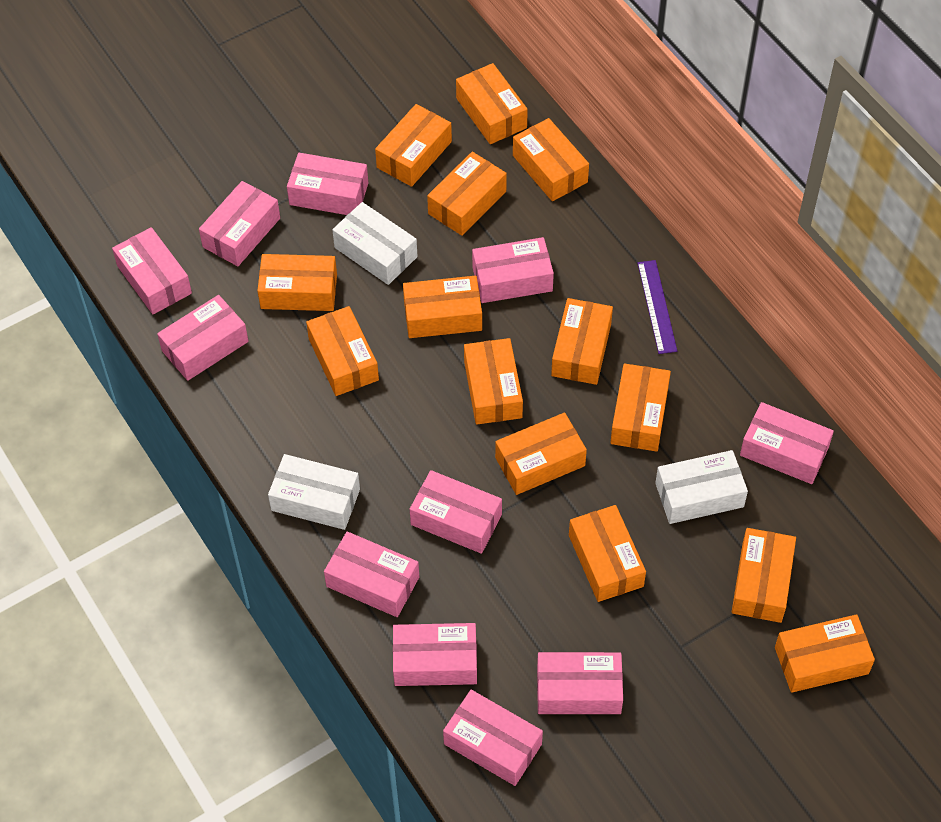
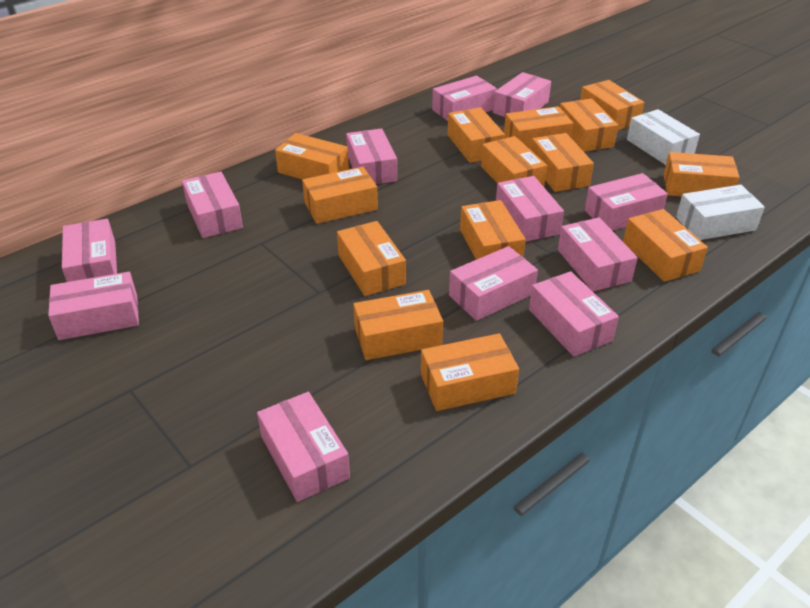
pink box: 11 -> 12
purple ruler: 1 -> 0
white box: 3 -> 2

